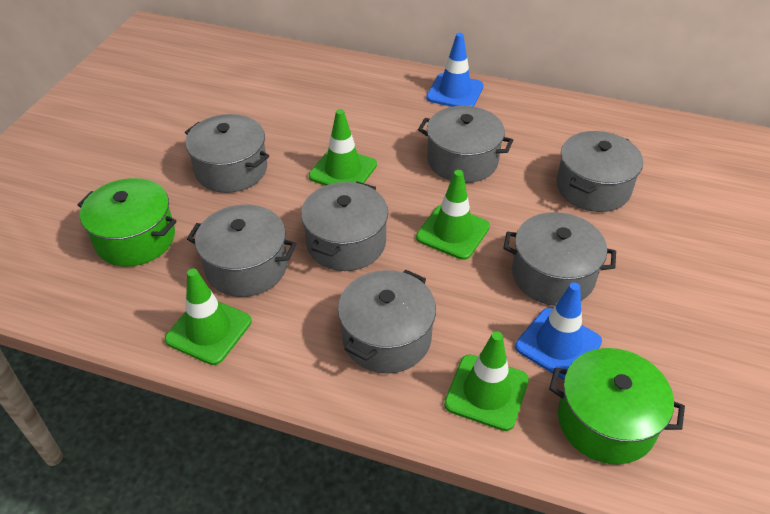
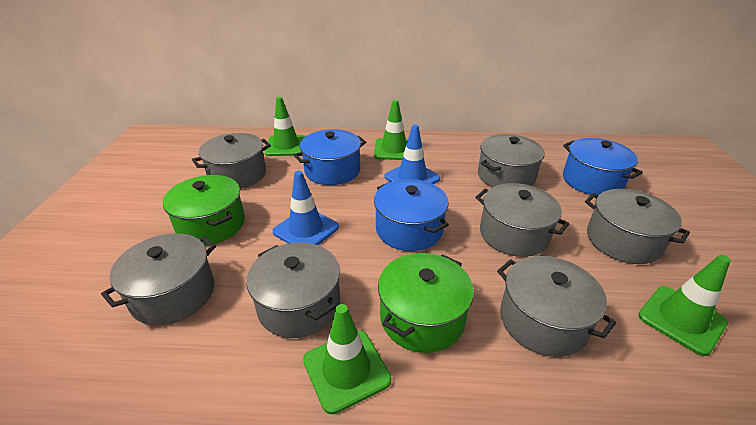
blue pot: 0 -> 3

